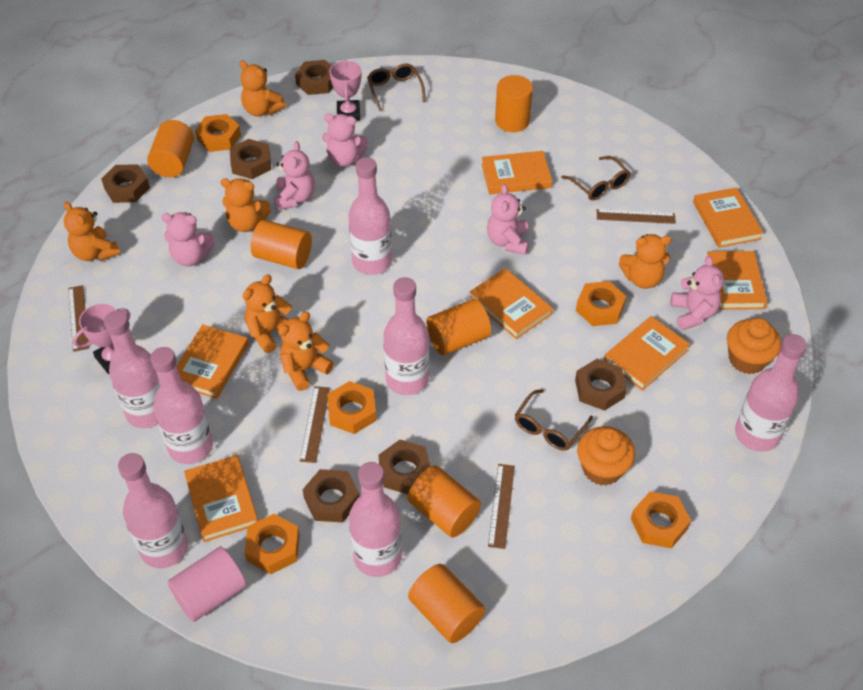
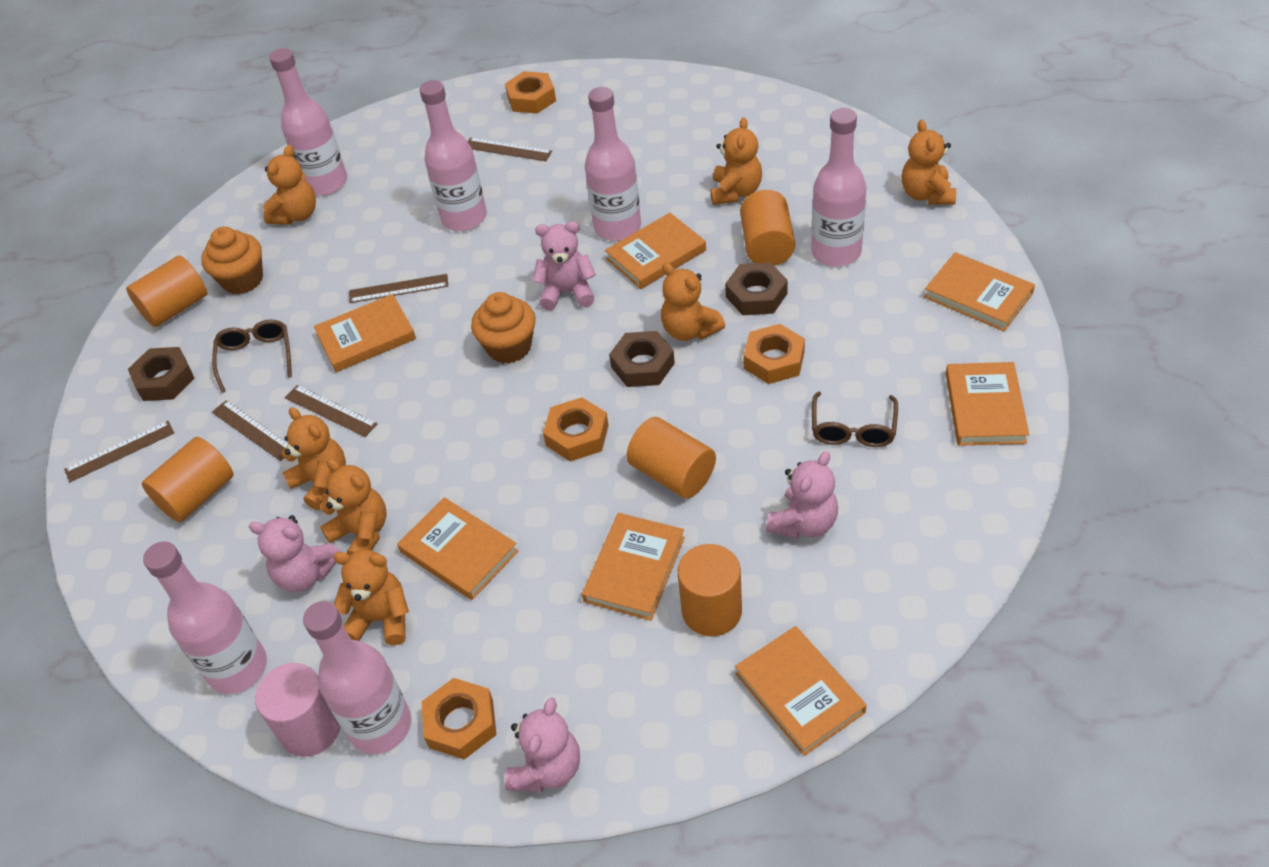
brown glasses: 3 -> 2
brown nut: 6 -> 3
brown ruler: 4 -> 5
orange cylinder: 6 -> 5
orange nut: 5 -> 4
orange teddy bear: 6 -> 7
pink bottle: 7 -> 6
pink teddy bear: 5 -> 4
pink trophy: 2 -> 0

